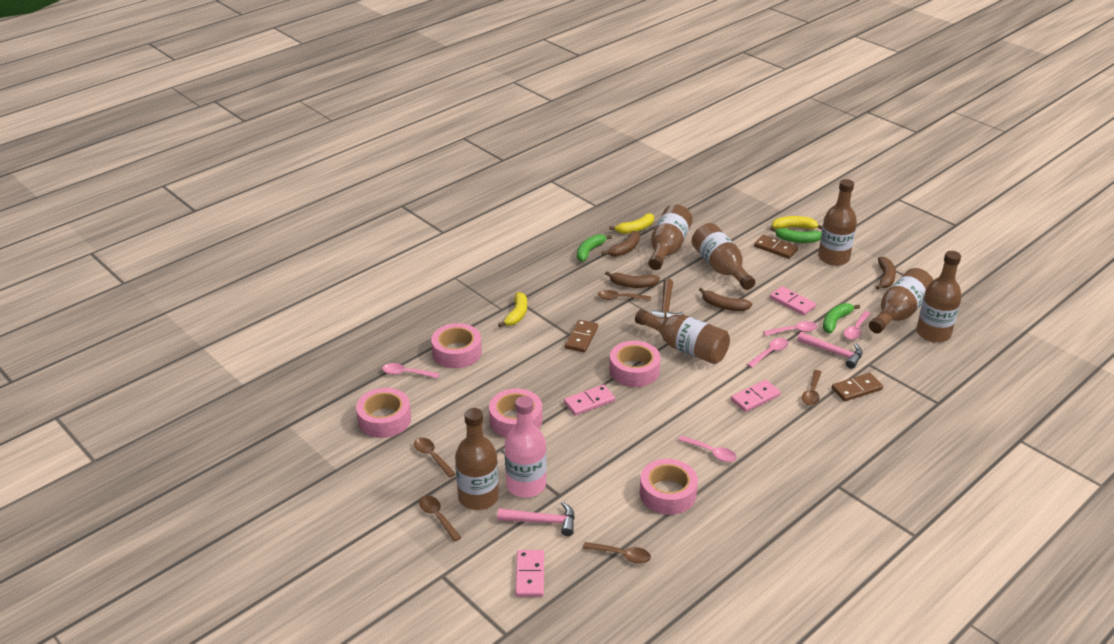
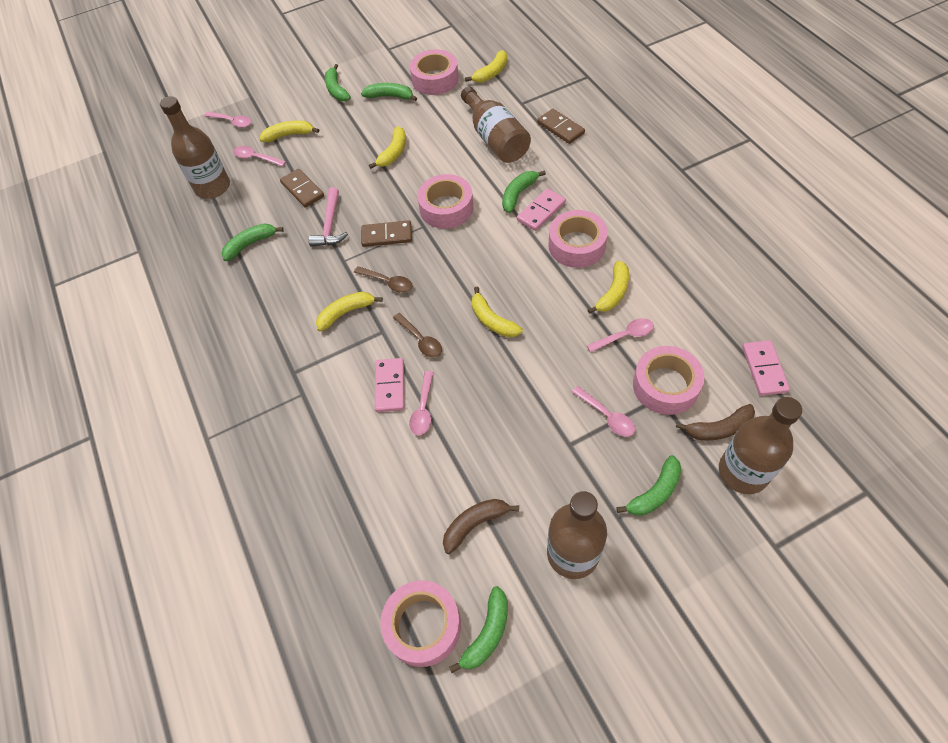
brown banana: 4 -> 2
brown bottle: 7 -> 4
brown hammer: 1 -> 0
brown spoon: 5 -> 2
green banana: 3 -> 6
pink bottle: 1 -> 0
pink domino: 4 -> 3
pink hammer: 2 -> 1
yellow banana: 3 -> 6

